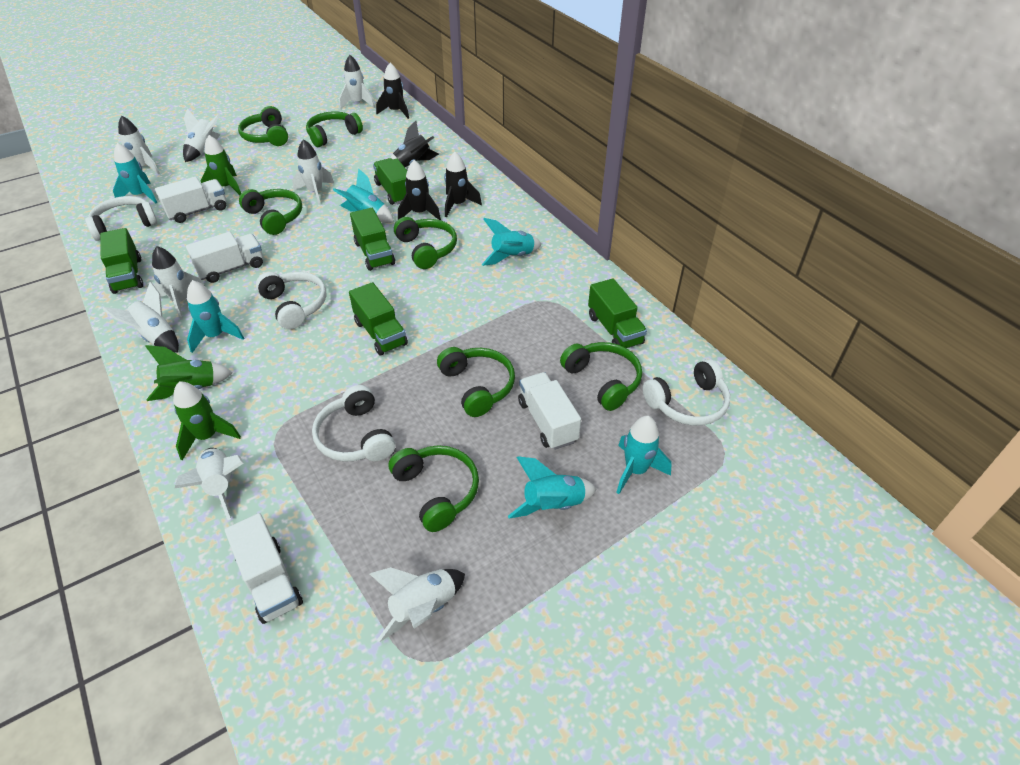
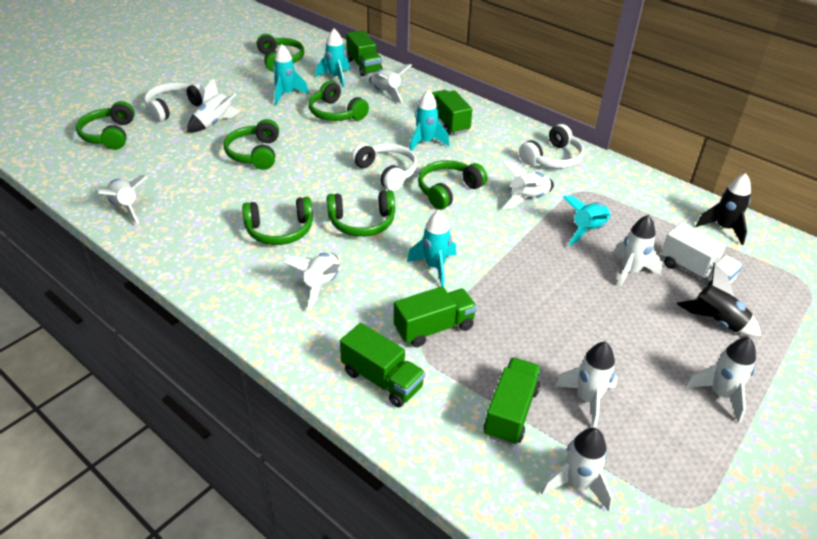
black rocket: 4 -> 2
green rocket: 3 -> 0
turquoise rocket: 6 -> 5
white headphones: 4 -> 3
white rocket: 8 -> 9
white truck: 4 -> 1

